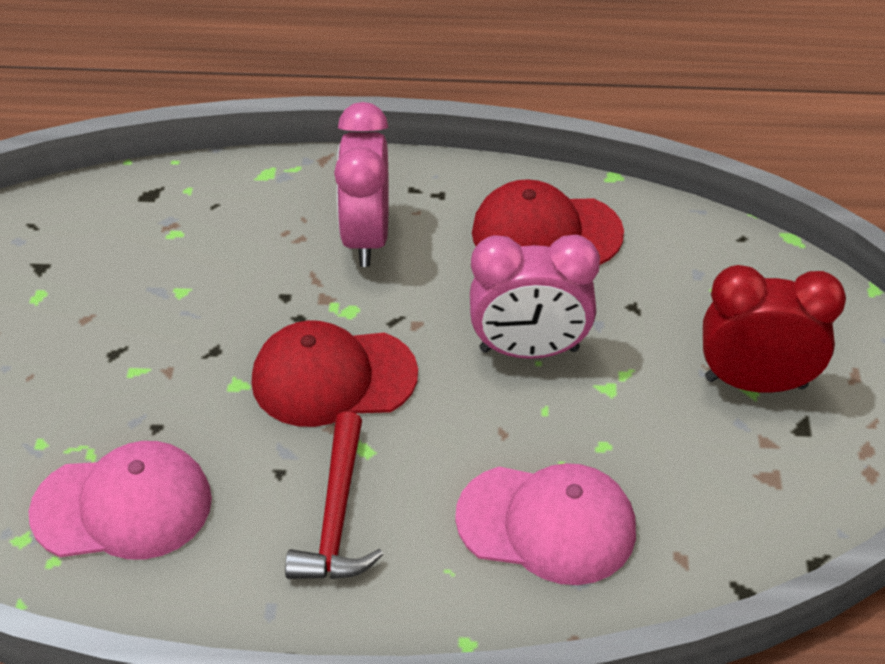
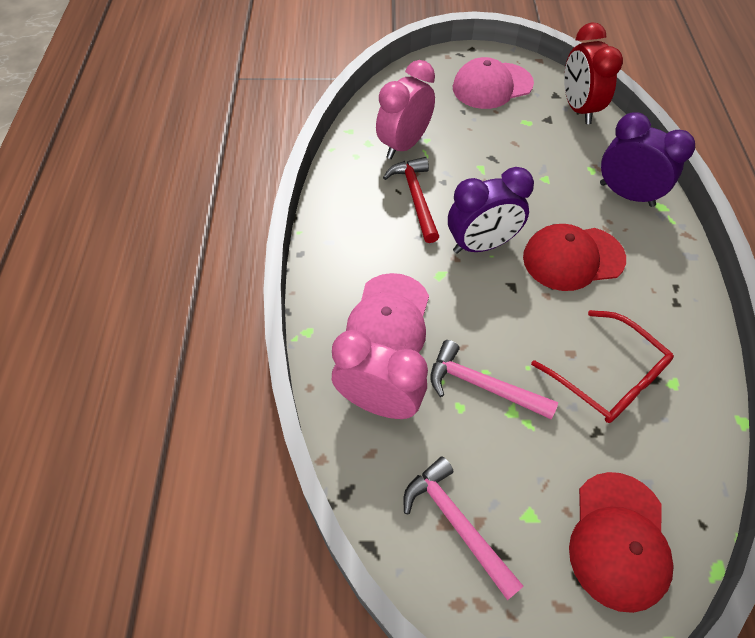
pink hammer: 0 -> 2
purple clock: 0 -> 2
red glasses: 0 -> 1

